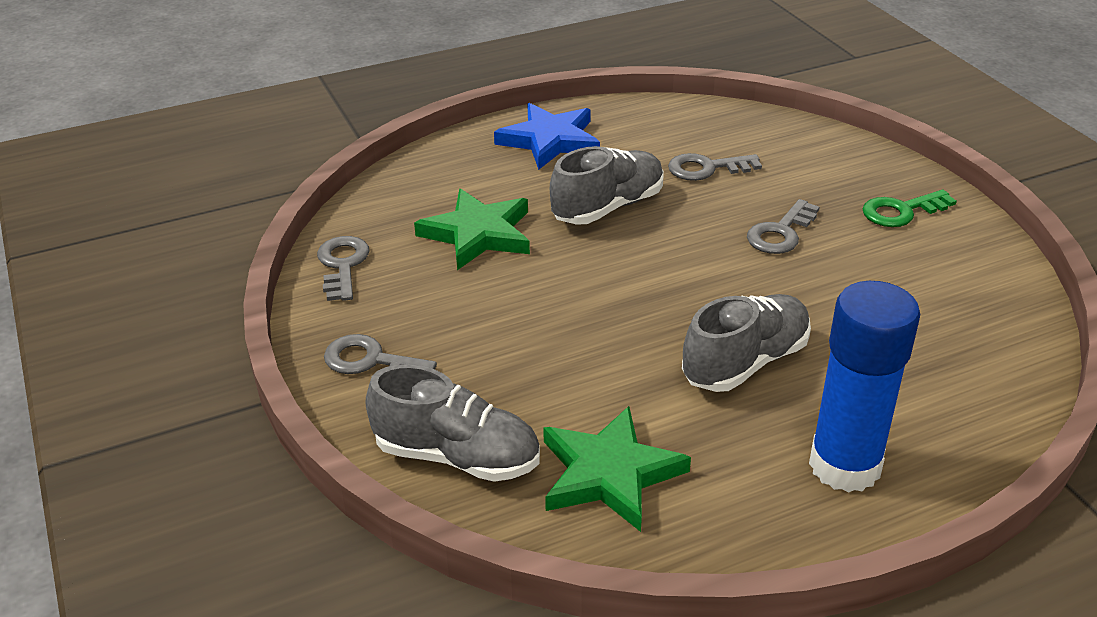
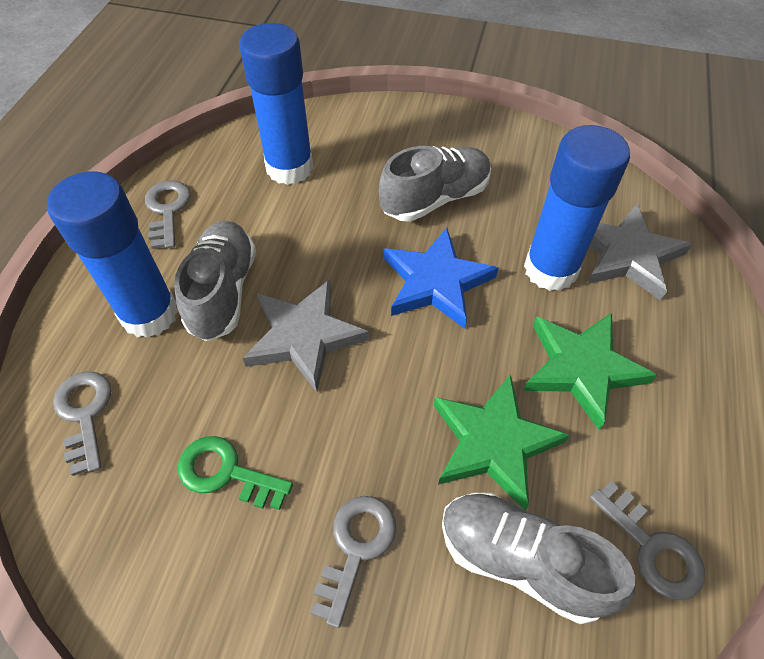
blue glue stick: 1 -> 3
grey star: 0 -> 2

